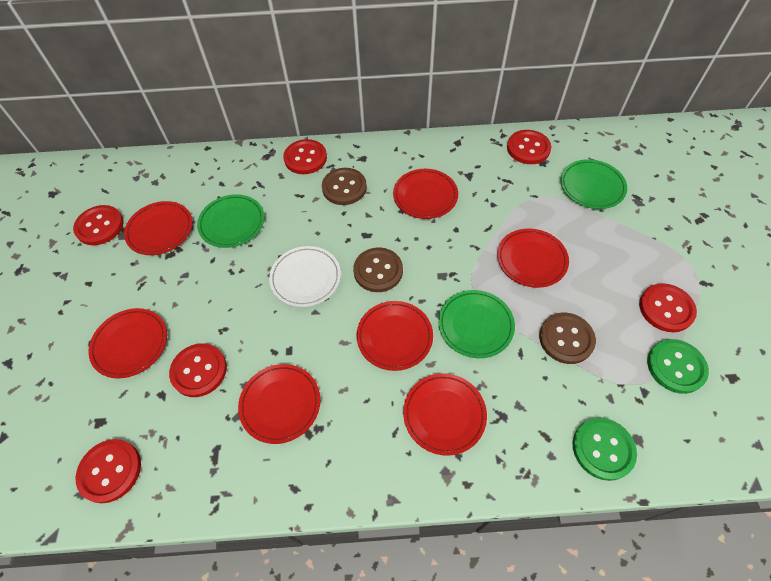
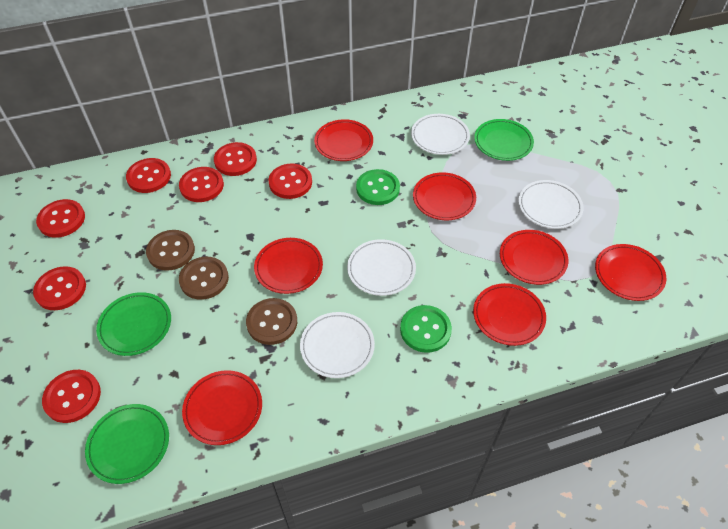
red button: 6 -> 7
white plate: 1 -> 4

